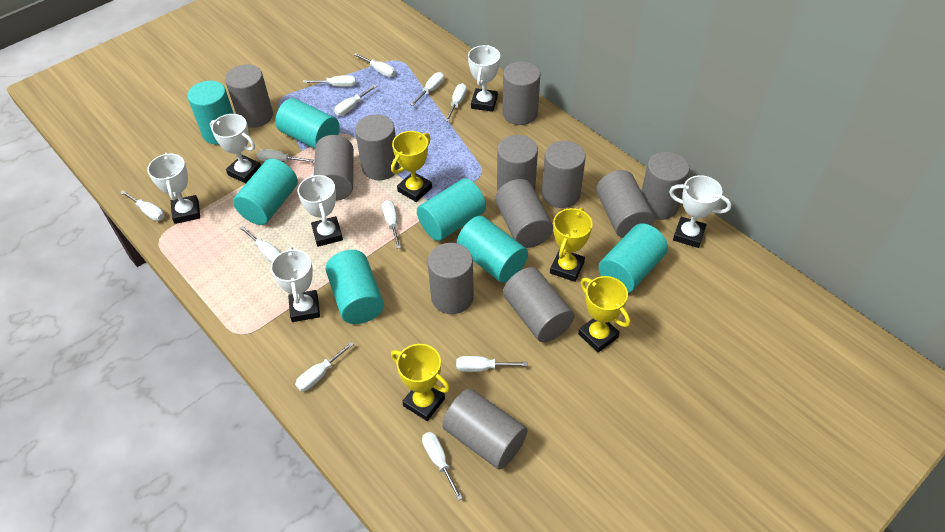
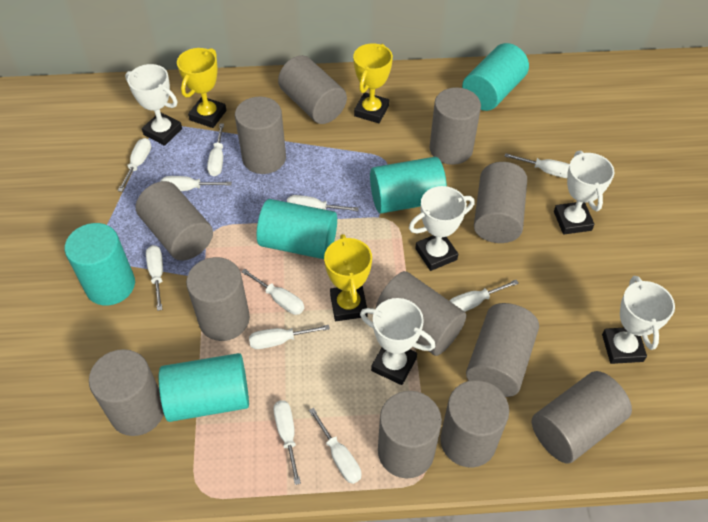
turquoise cylinder: 7 -> 5
white screwdriver: 12 -> 11
white trophy: 6 -> 5
yellow trophy: 4 -> 3

